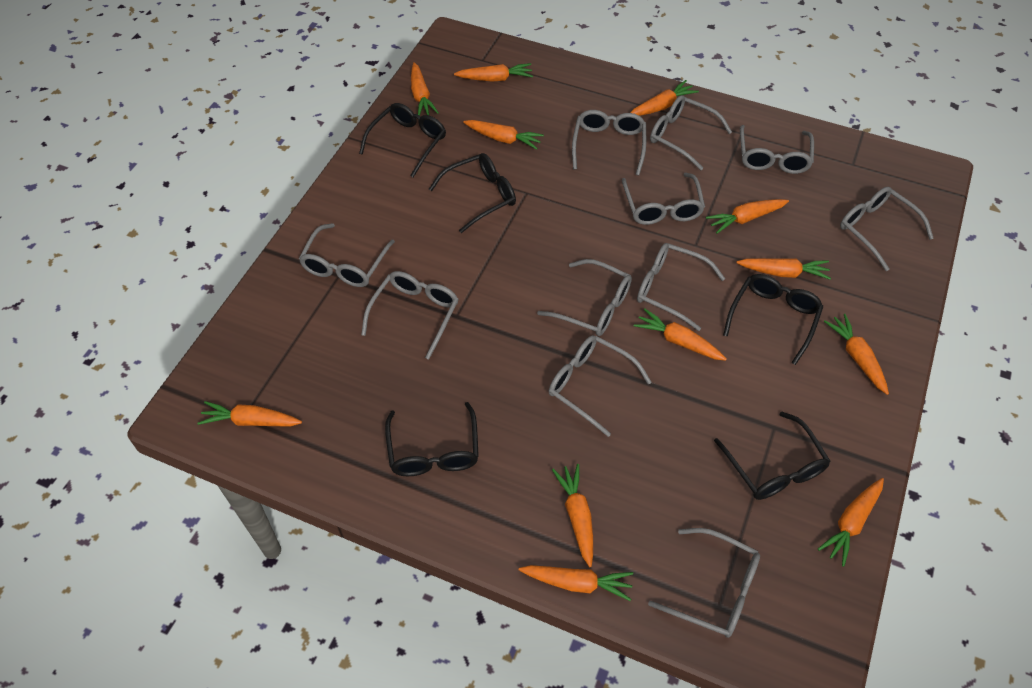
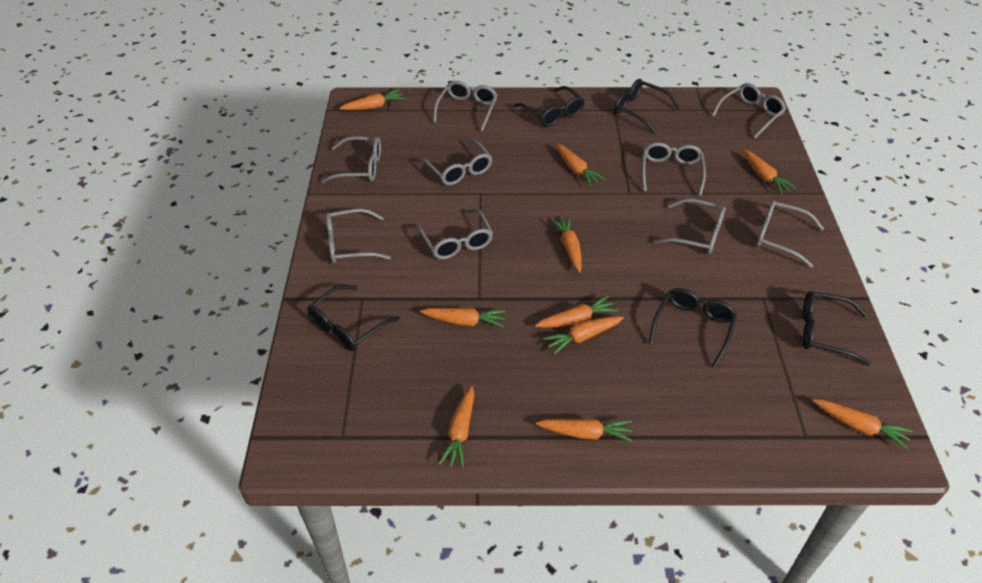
grey glasses: 11 -> 9
orange carrot: 12 -> 10

